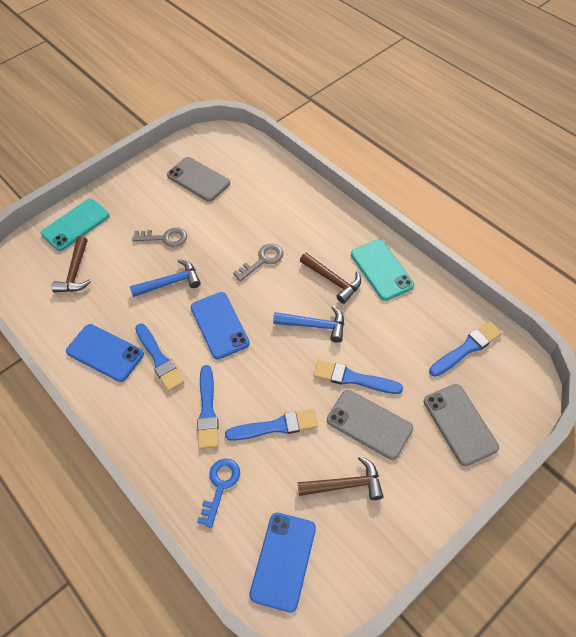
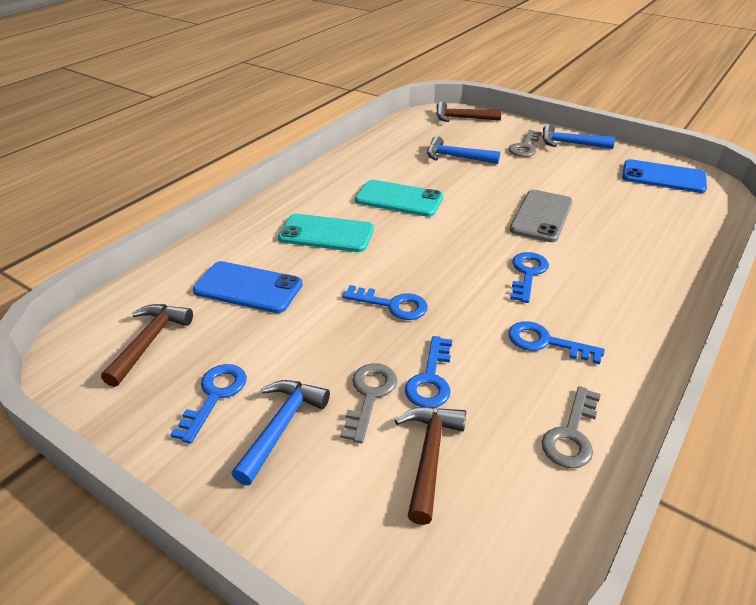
blue brush: 5 -> 0
blue hammer: 2 -> 3
blue key: 1 -> 5
blue phone: 3 -> 2
grey key: 2 -> 3
grey phone: 3 -> 1

